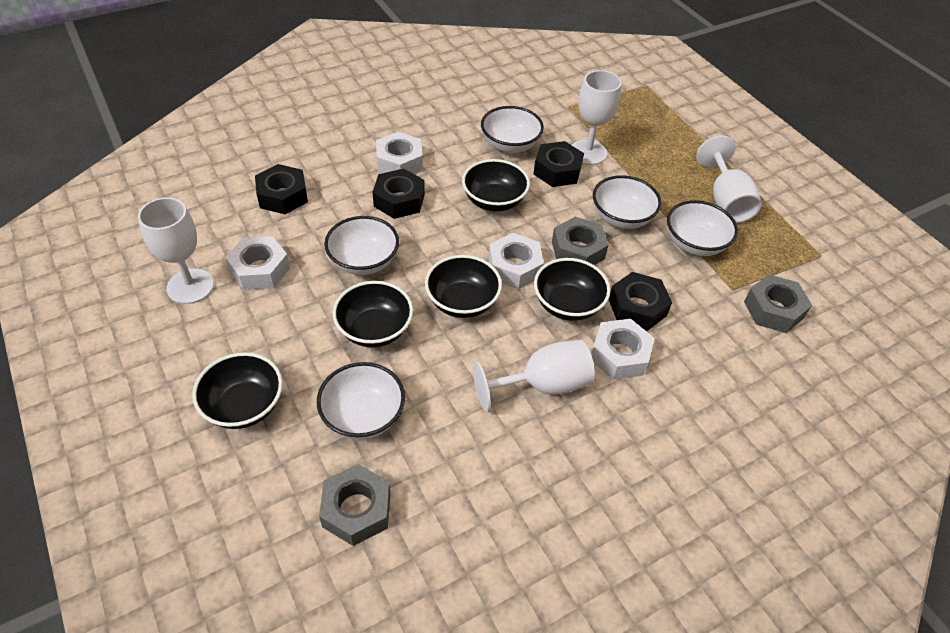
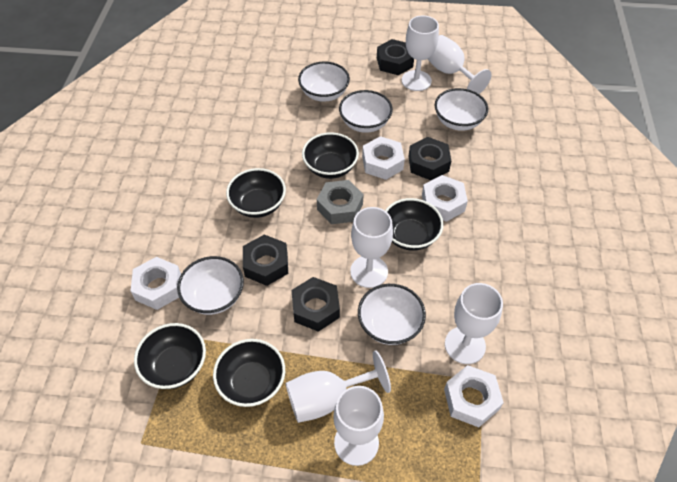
grey nut: 3 -> 1
white goblet: 4 -> 6

